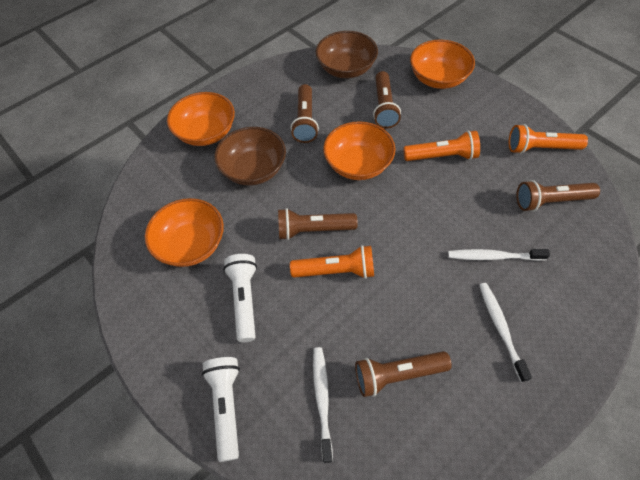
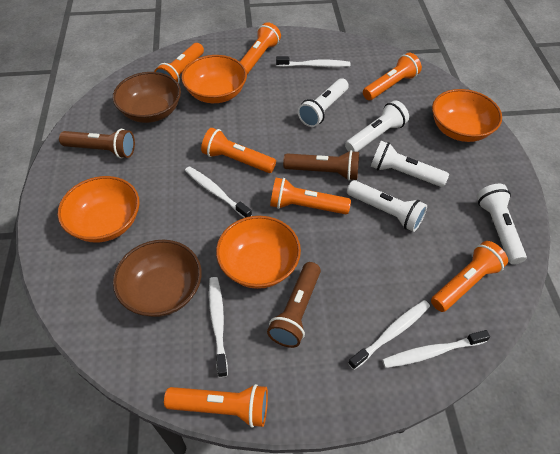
brown flashlight: 5 -> 3
orange flashlight: 3 -> 7
white flashlight: 2 -> 5
white toothbrush: 3 -> 5

